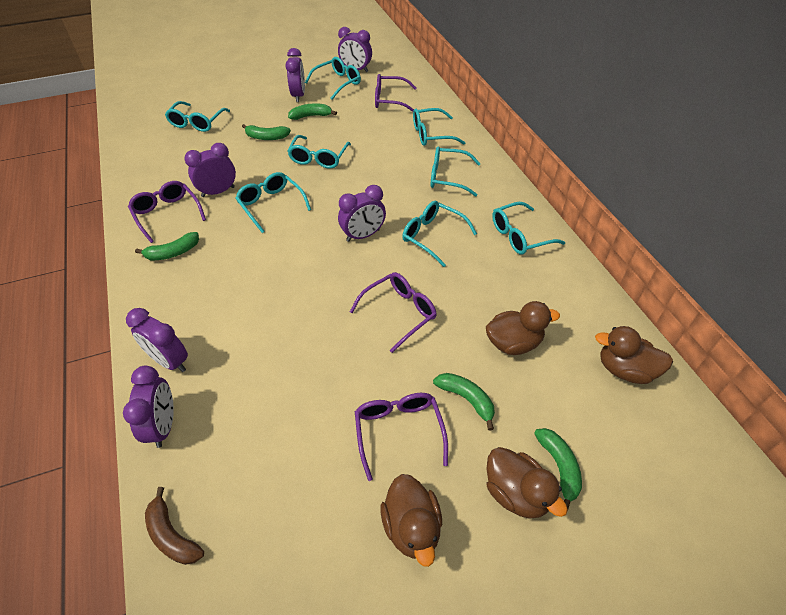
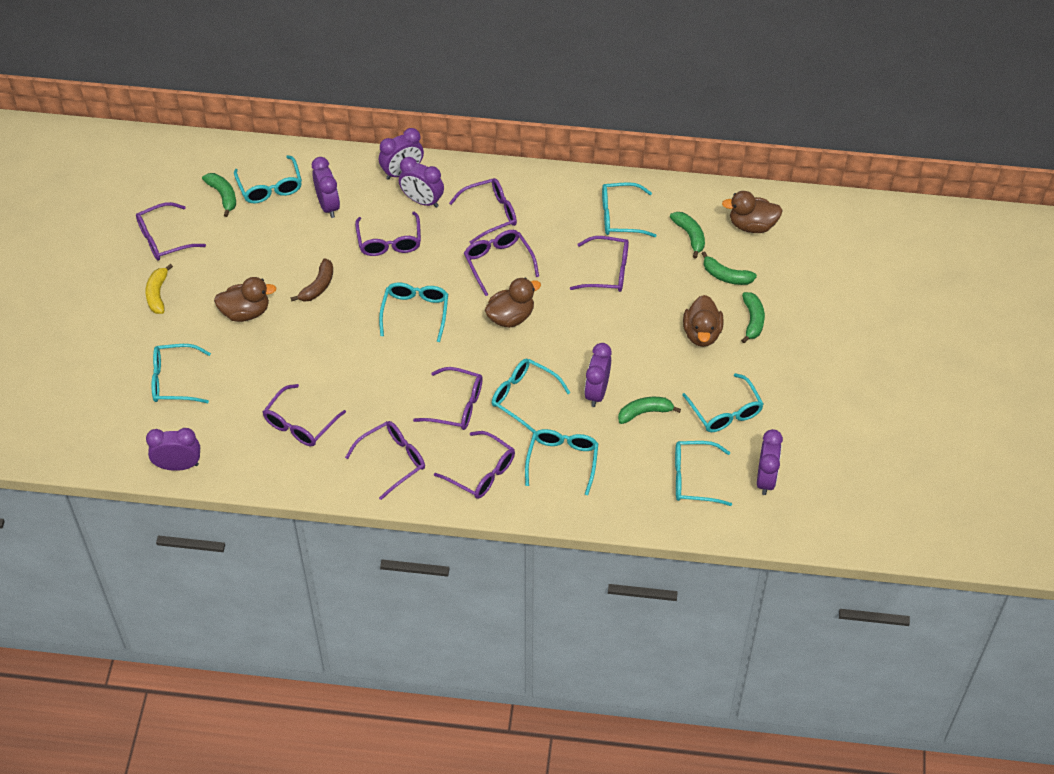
purple glasses: 4 -> 9
yellow banana: 0 -> 1

